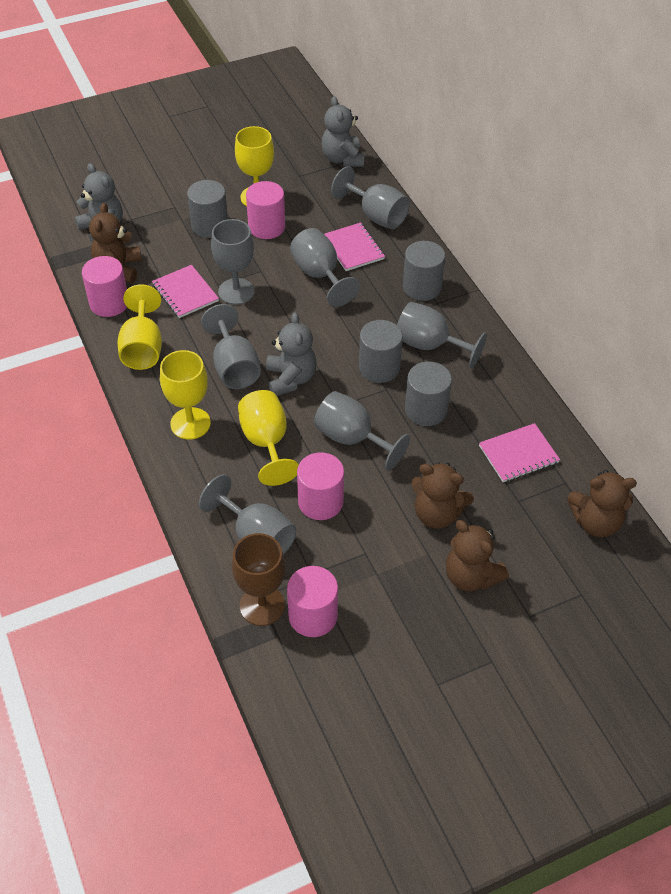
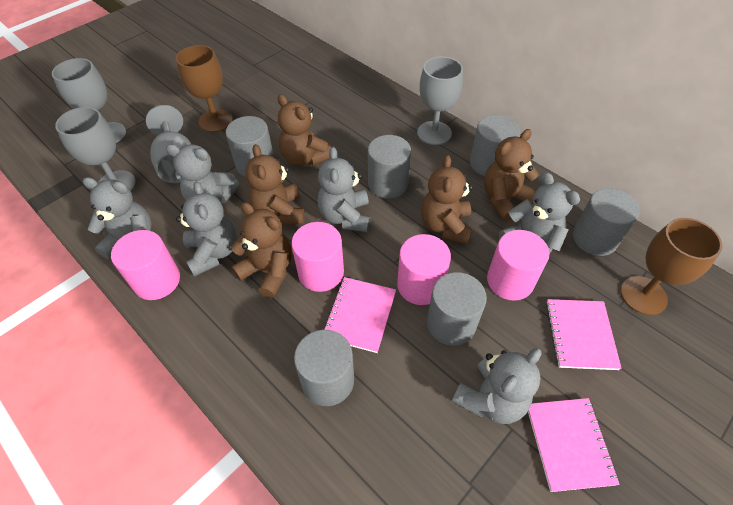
brown goblet: 1 -> 2
brown teddy bear: 4 -> 5
grey cylinder: 4 -> 6
grey goblet: 7 -> 4
grey teddy bear: 3 -> 6
yellow goblet: 4 -> 0

